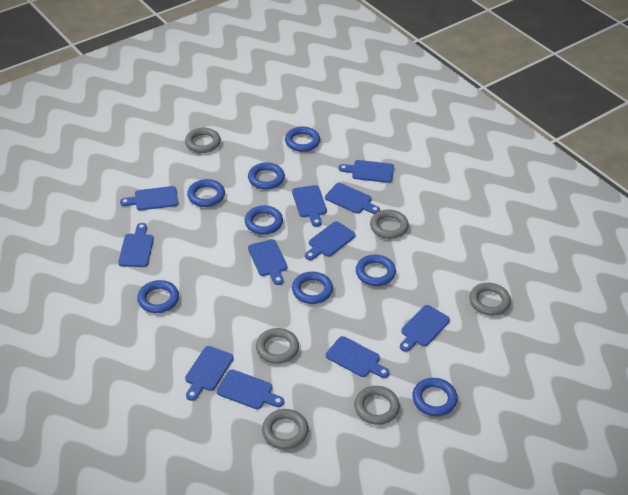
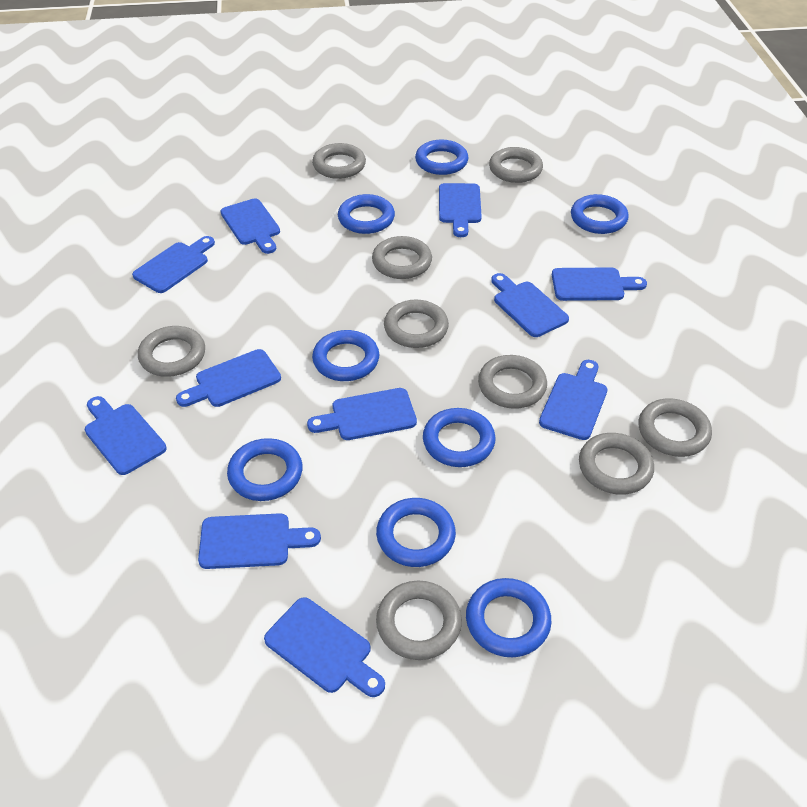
grey ring: 6 -> 9

